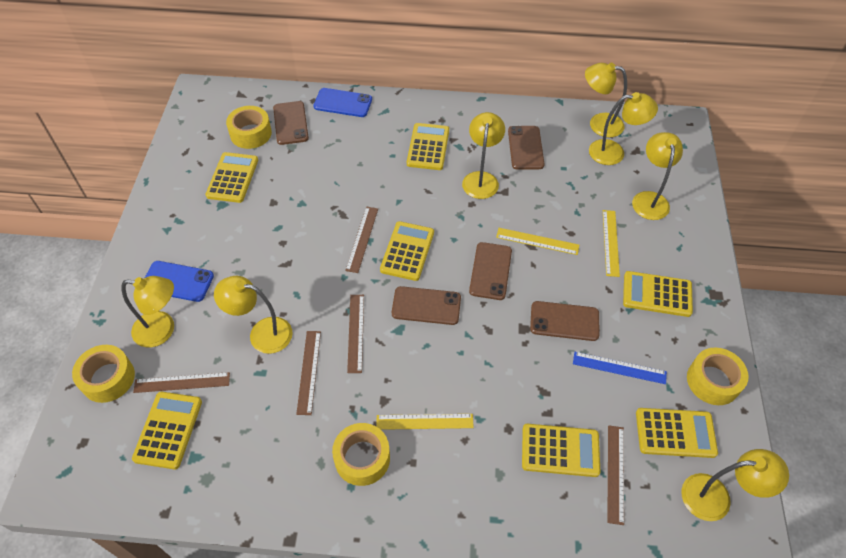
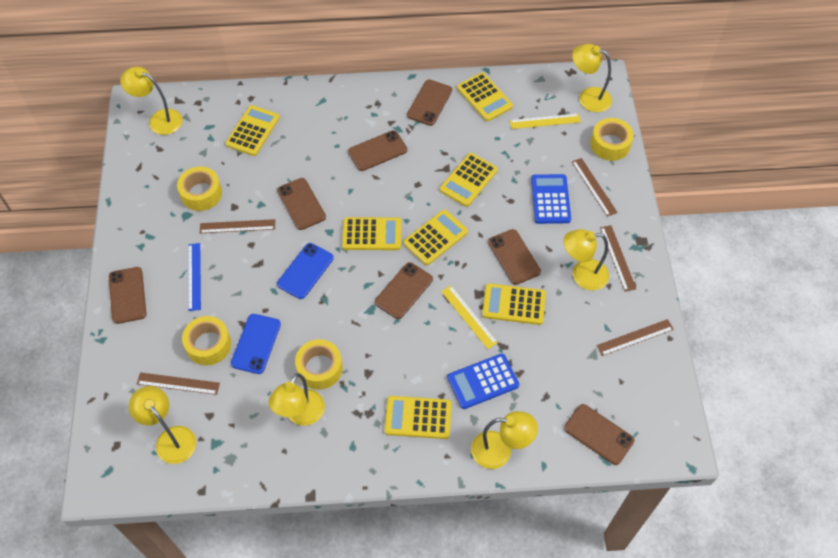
blue calculator: 0 -> 2
brown phone: 5 -> 7
yellow lamp: 7 -> 6
yellow ruler: 3 -> 2

